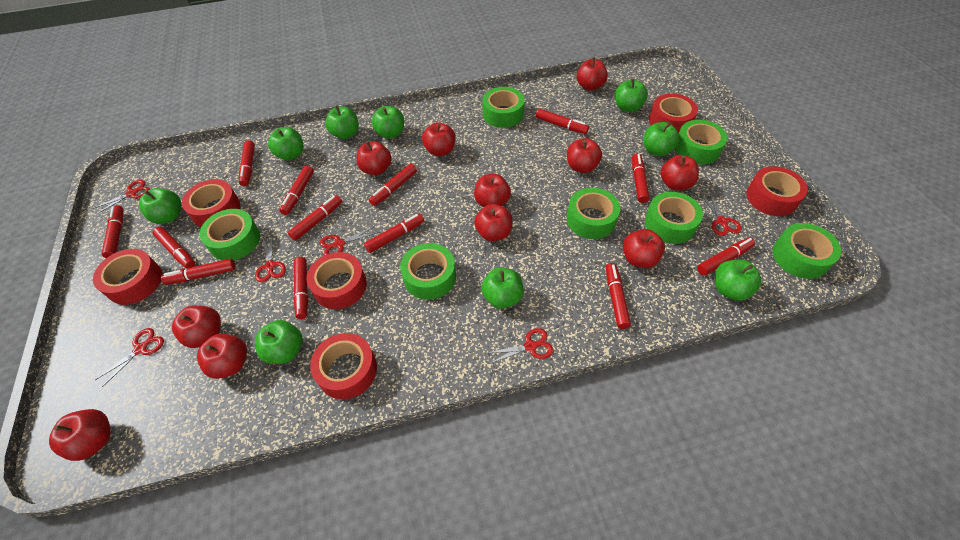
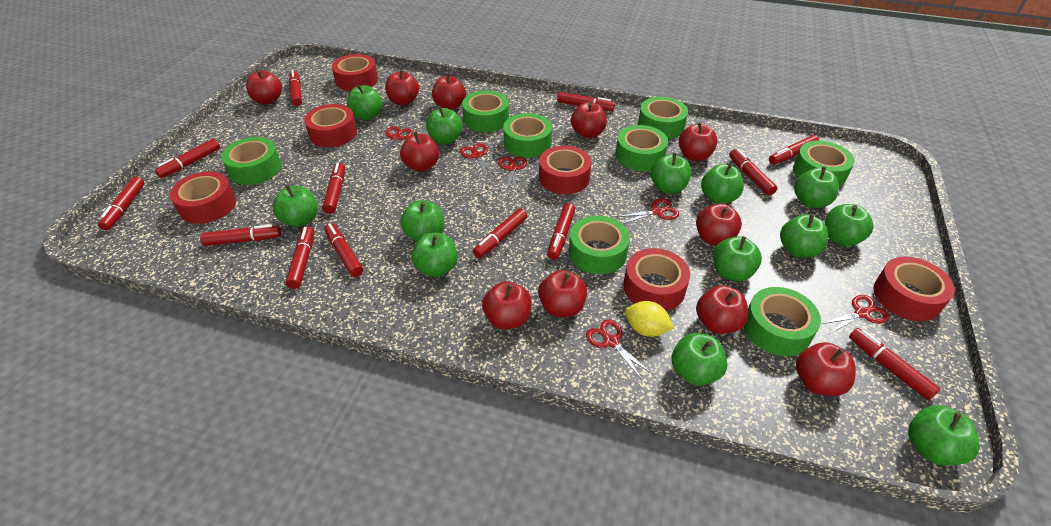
green apple: 9 -> 13
green tape: 7 -> 8
yellow lemon: 0 -> 1

